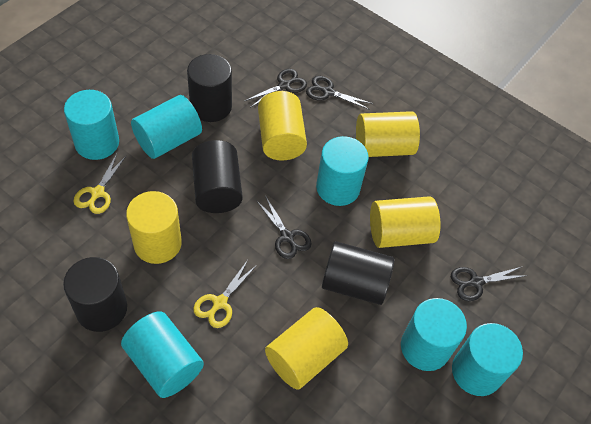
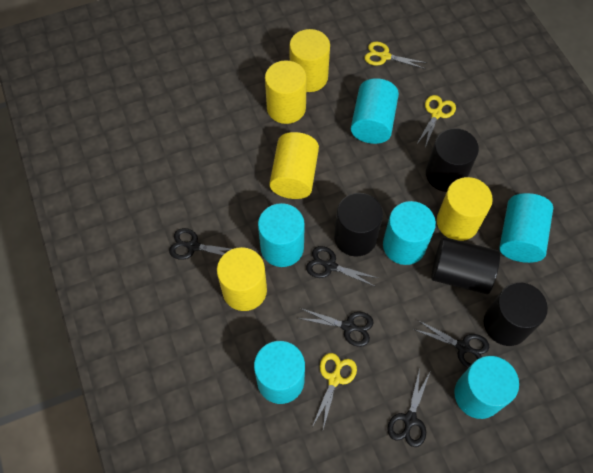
black scissors: 4 -> 5
yellow scissors: 2 -> 3

